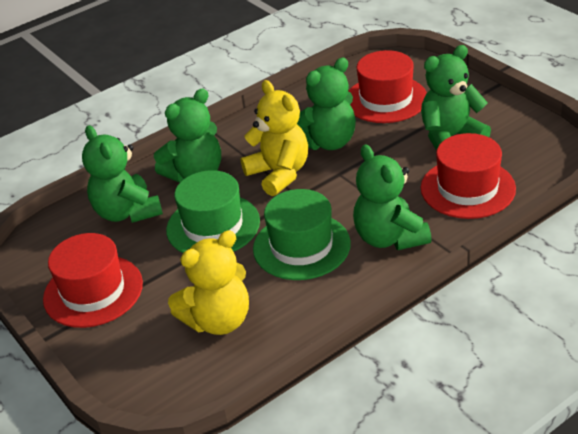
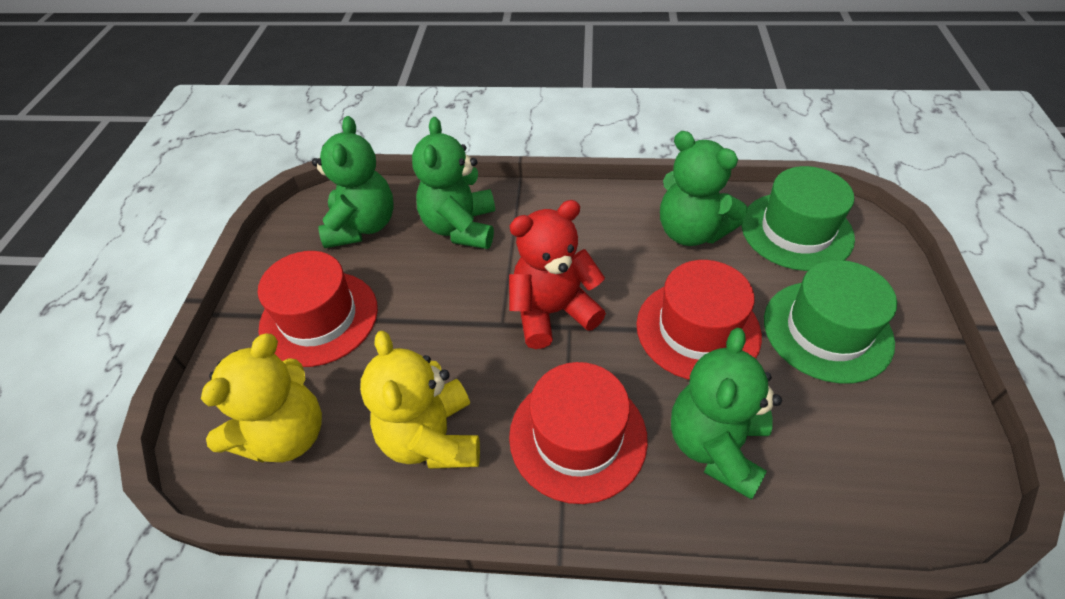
green teddy bear: 5 -> 4
red teddy bear: 0 -> 1

